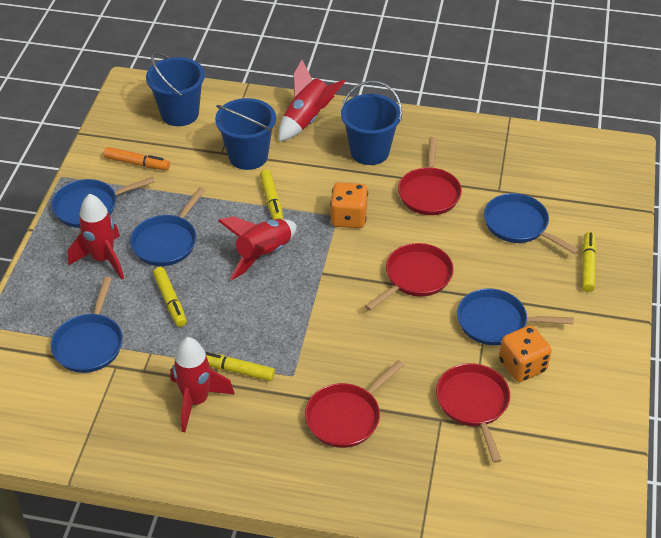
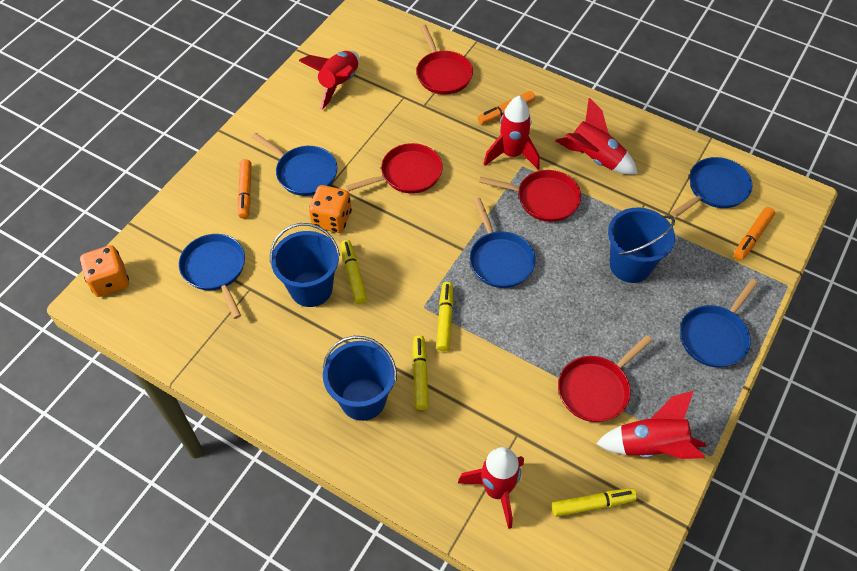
orange marker: 1 -> 3
red rocket: 4 -> 5

